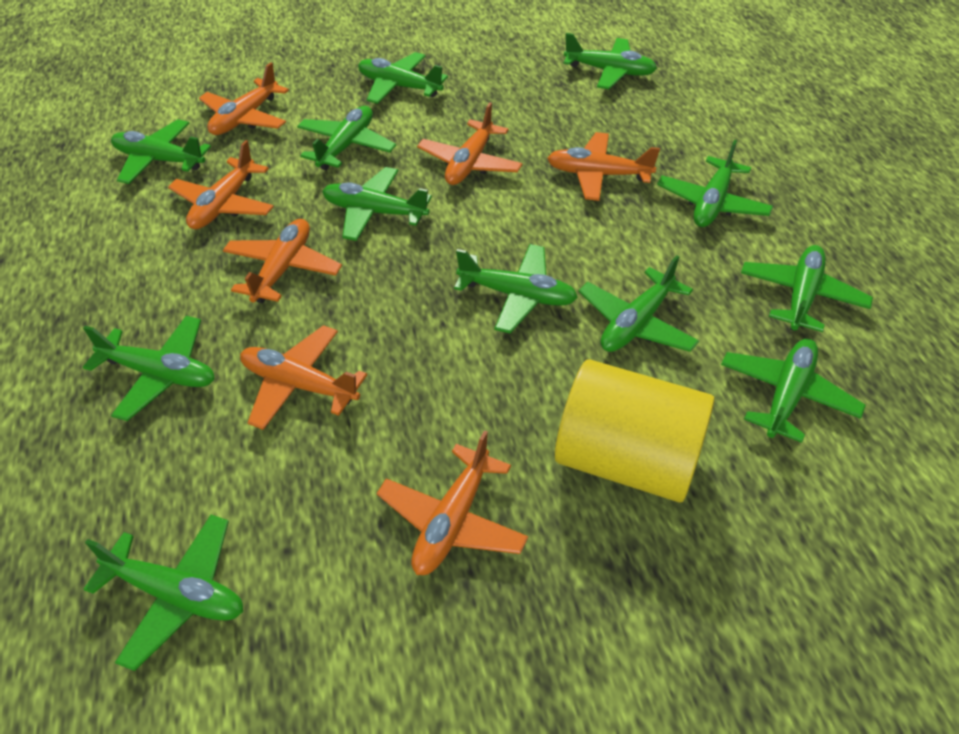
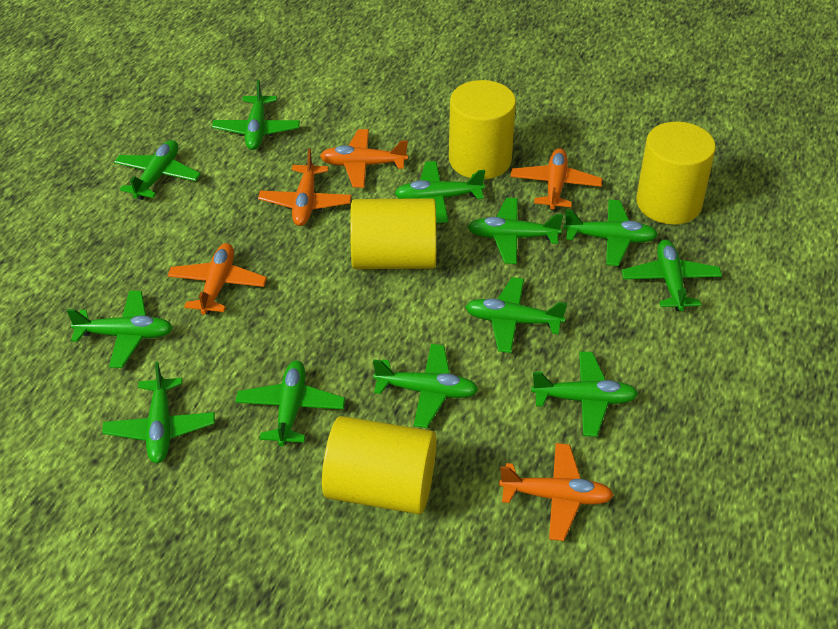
orange plane: 7 -> 5
yellow cylinder: 1 -> 4

